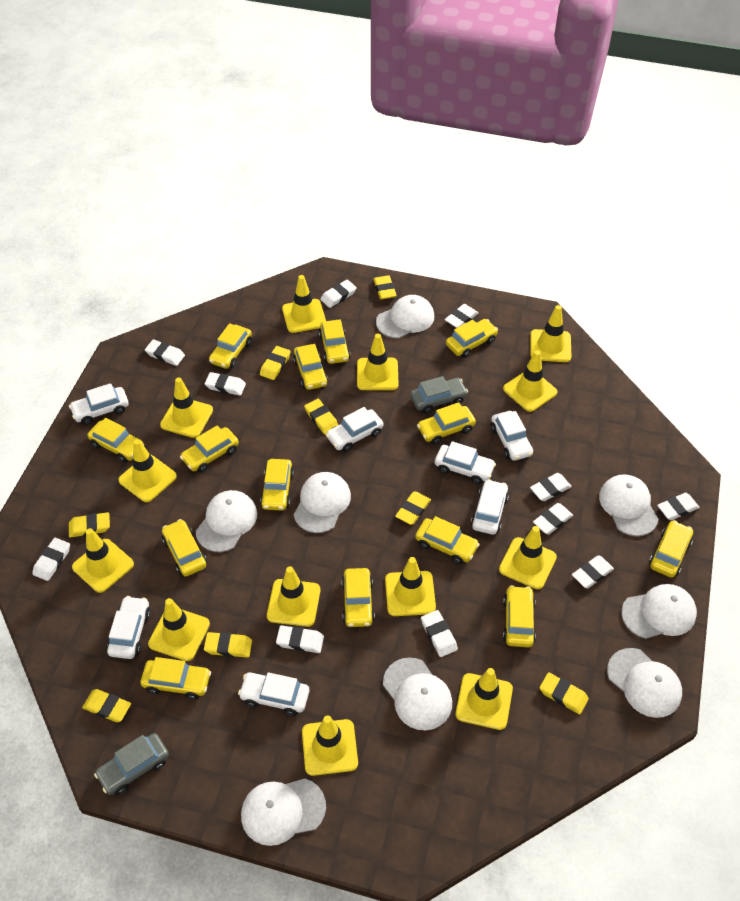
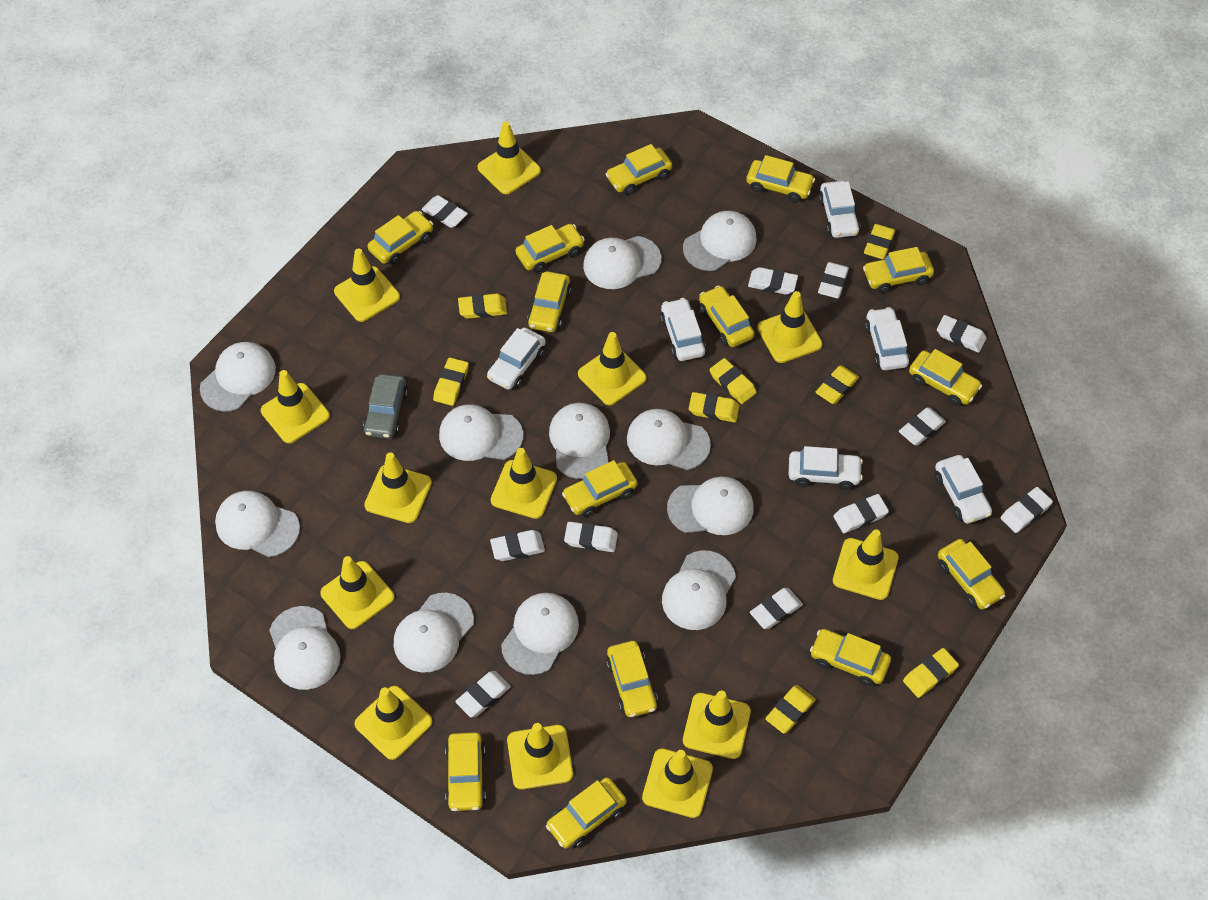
grey car: 2 -> 1
white cap: 8 -> 12
white car: 7 -> 6

